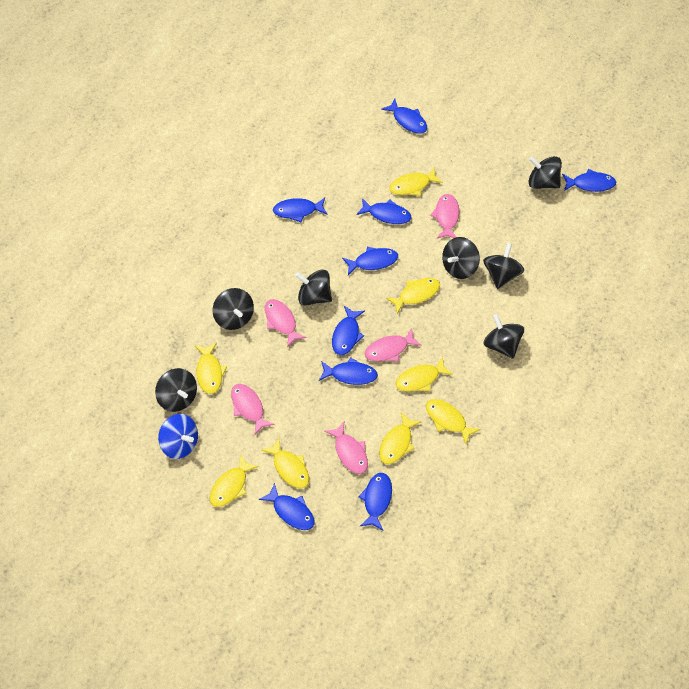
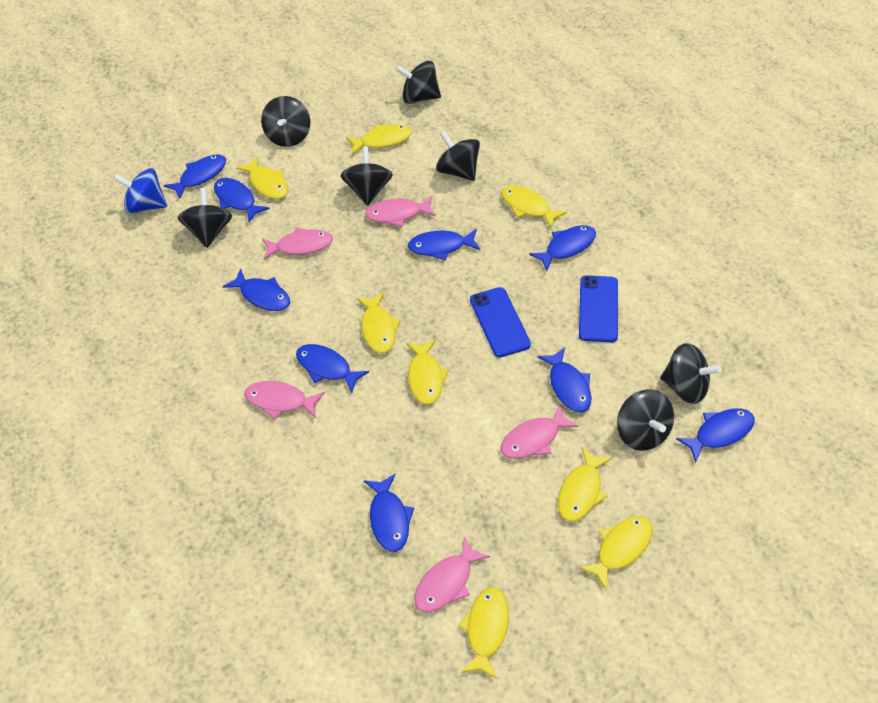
blue phone: 0 -> 2

